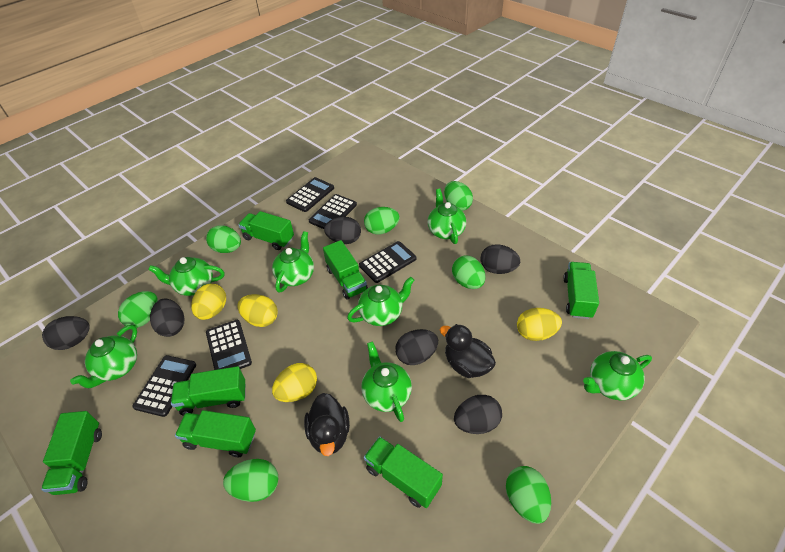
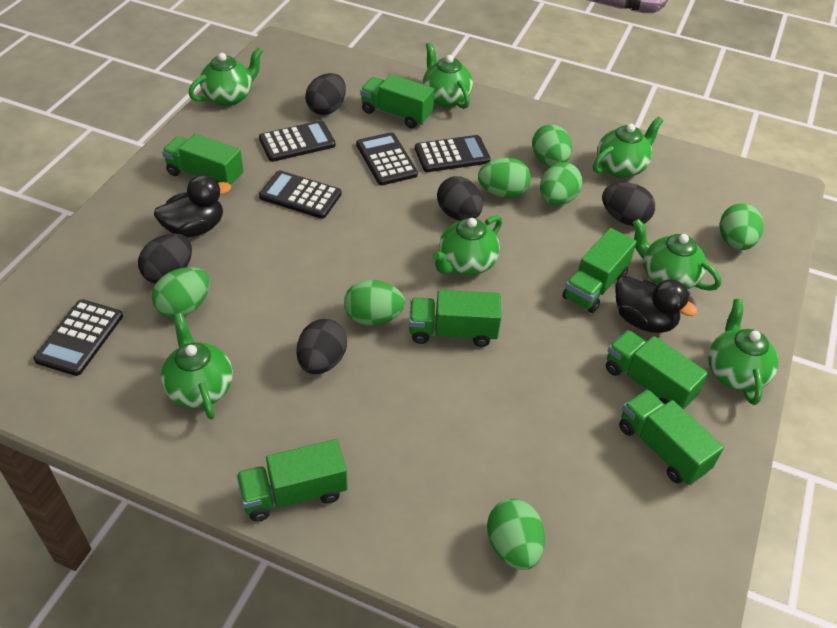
black egg: 6 -> 5
yellow egg: 4 -> 0

